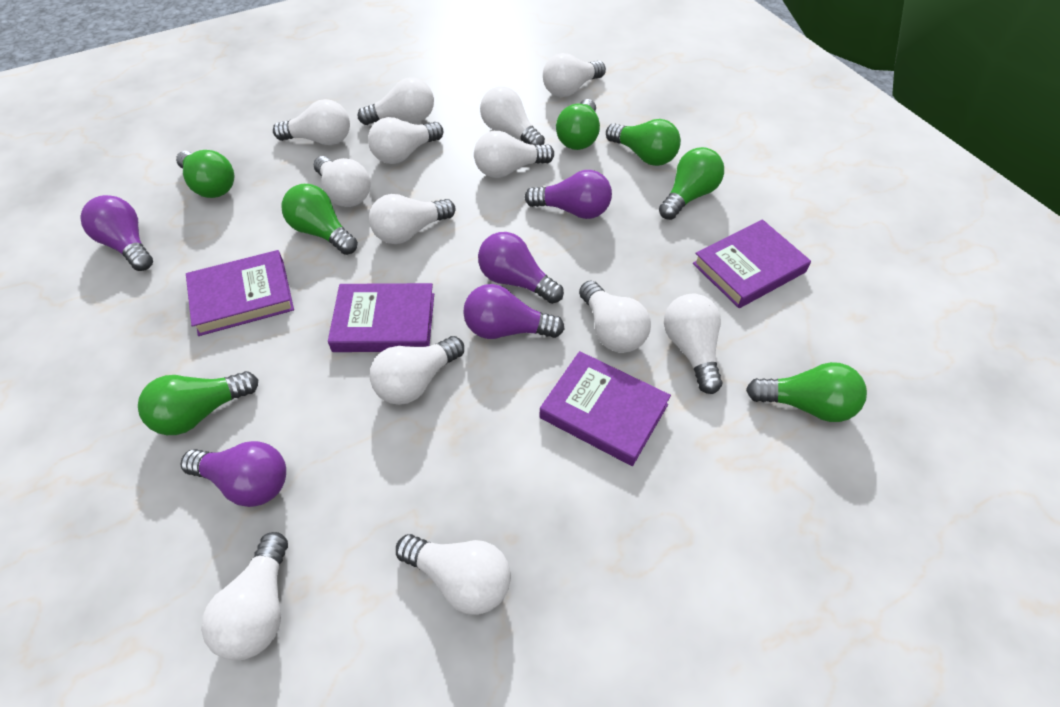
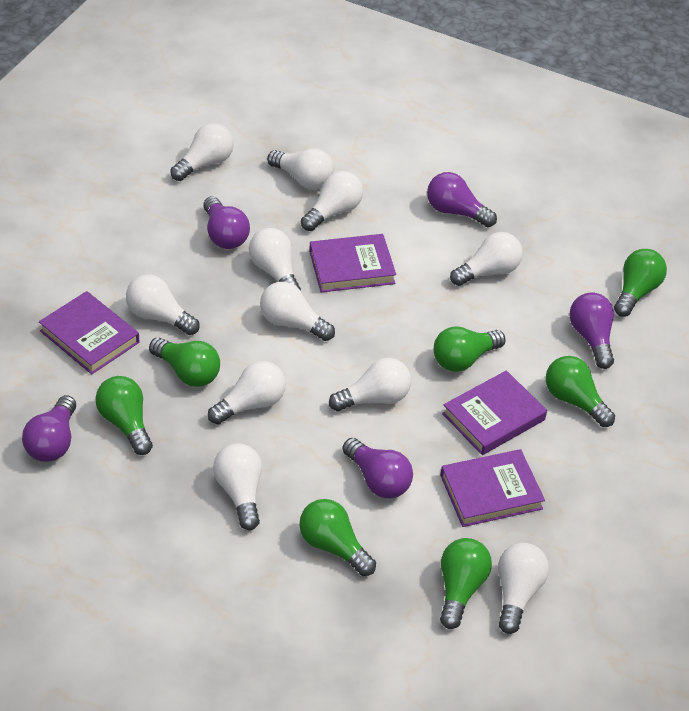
white light bulb: 13 -> 11

